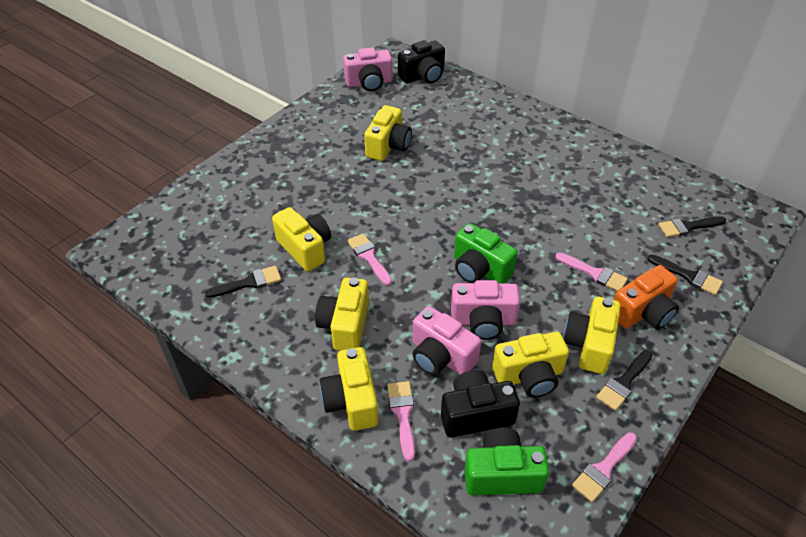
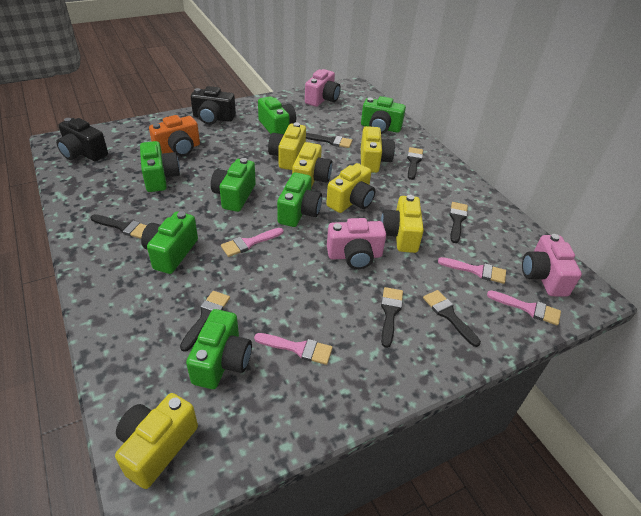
black brush: 4 -> 7
green camera: 2 -> 7

